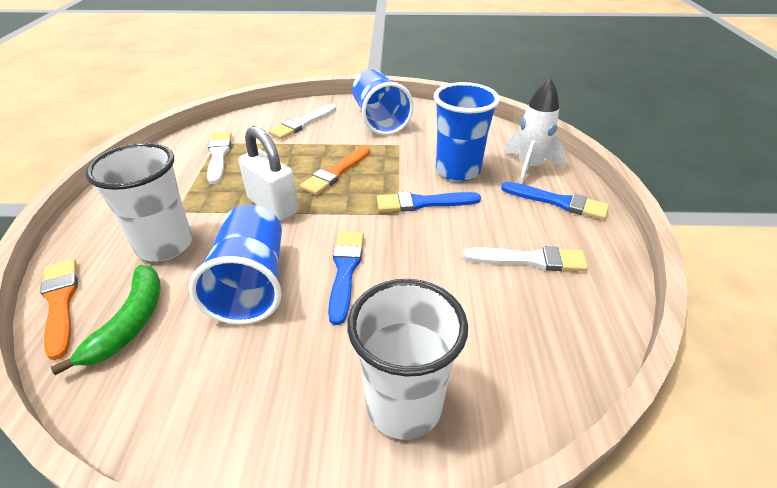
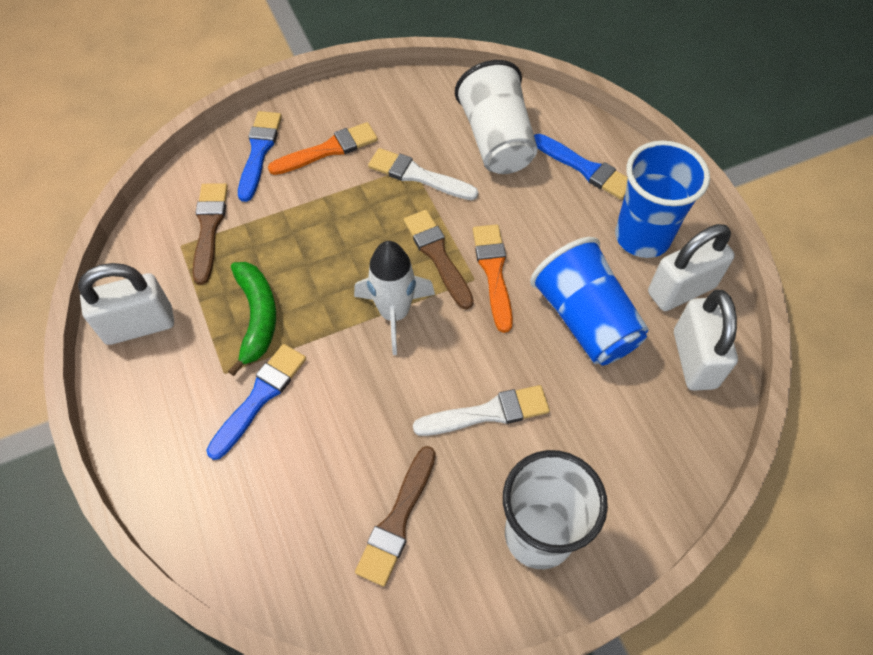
blue cup: 3 -> 2
brown brush: 0 -> 3
white brush: 3 -> 2
white padlock: 1 -> 3

